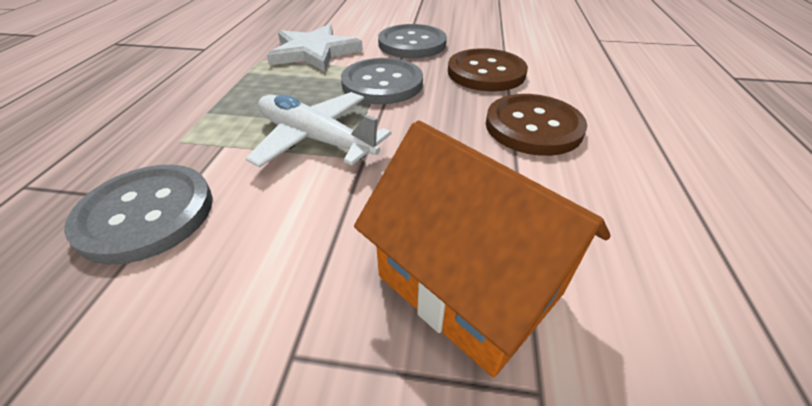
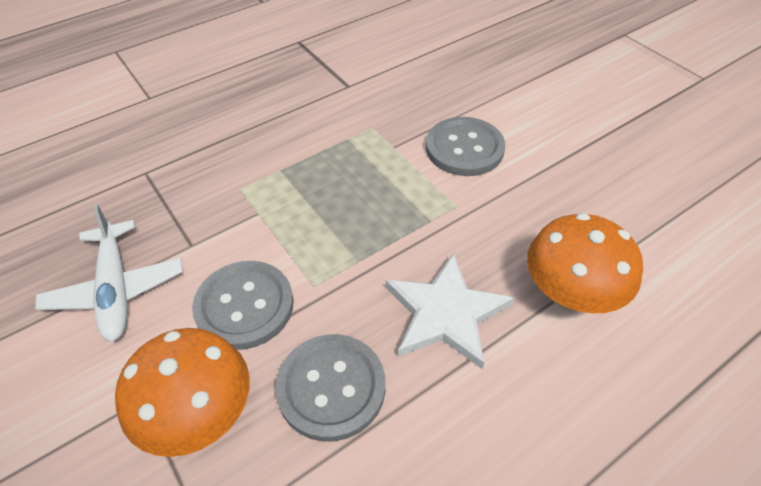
brown button: 2 -> 0
orange house: 1 -> 0
orange mushroom: 0 -> 2

